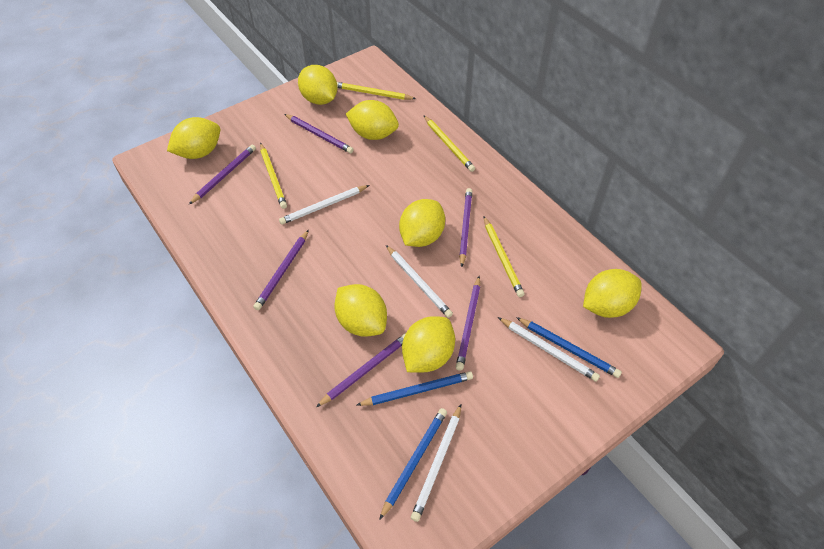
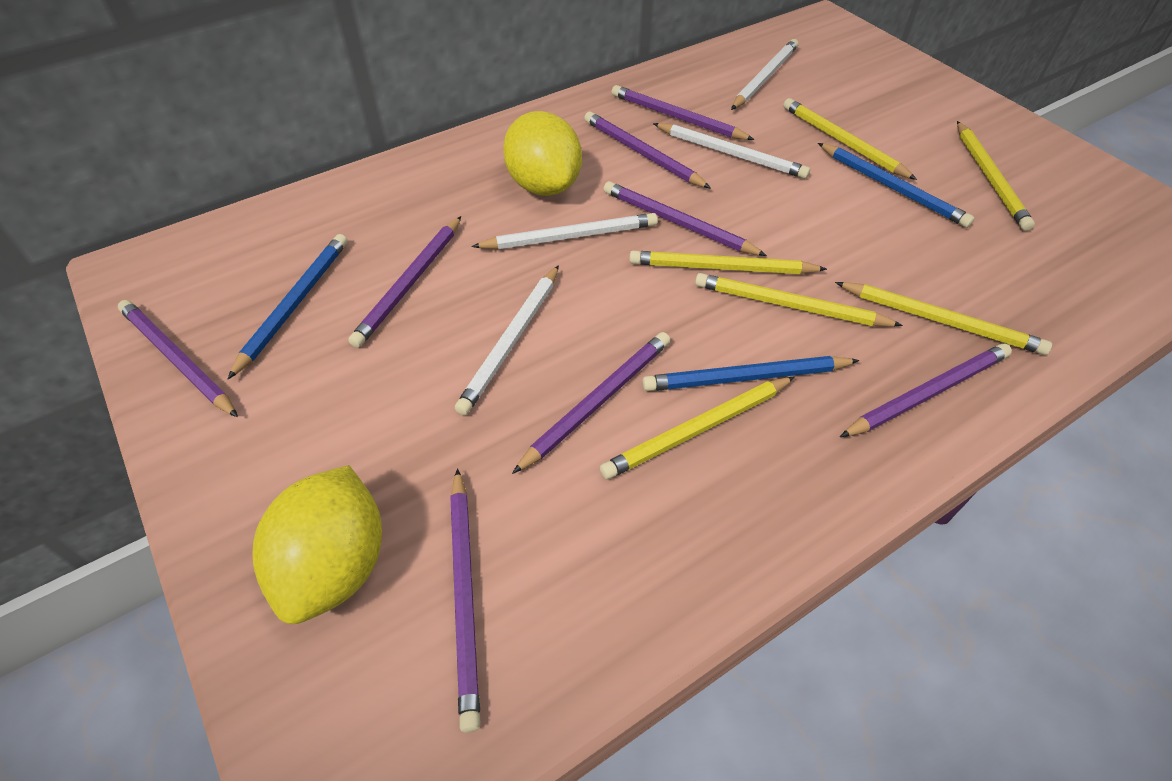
purple pencil: 6 -> 8
yellow lemon: 7 -> 2
yellow pencil: 4 -> 6

